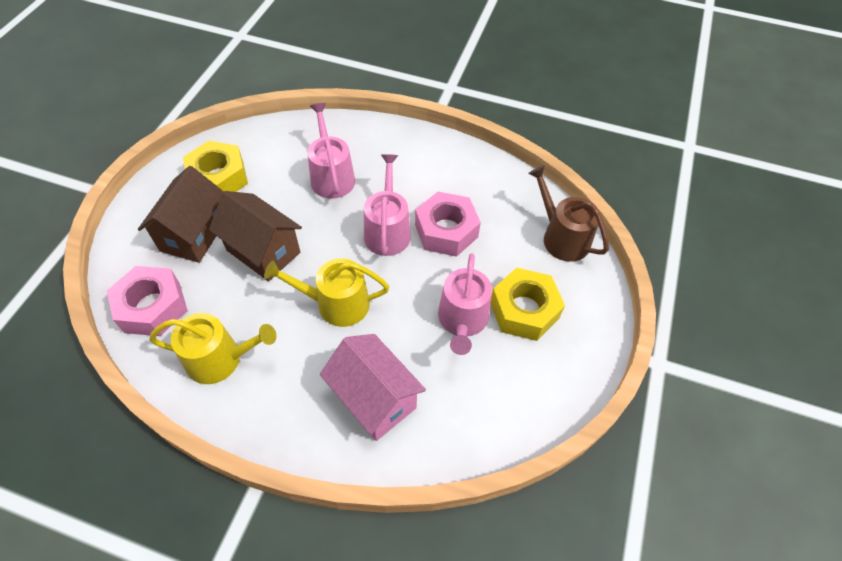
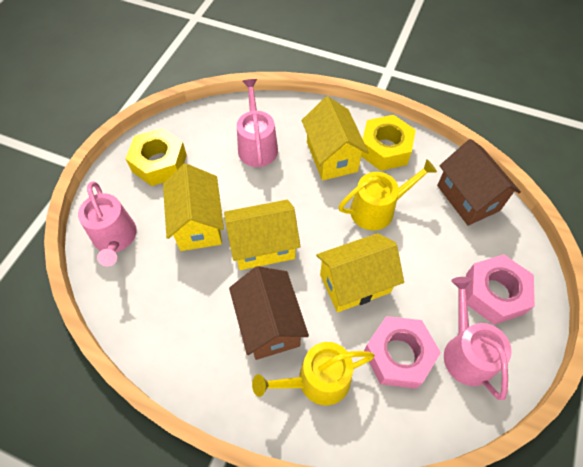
brown watering can: 1 -> 0
pink house: 1 -> 0
yellow house: 0 -> 4

